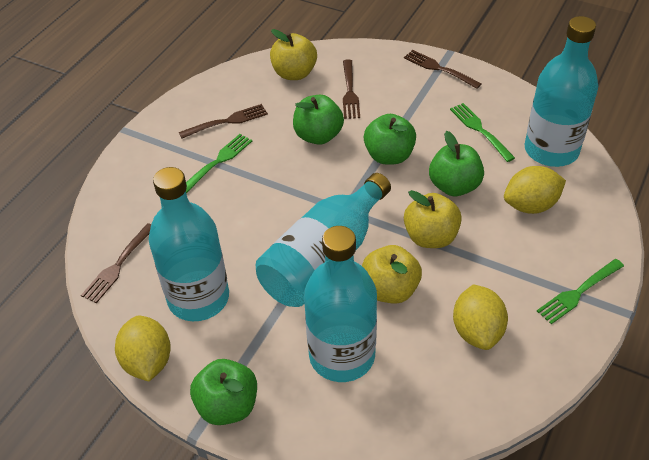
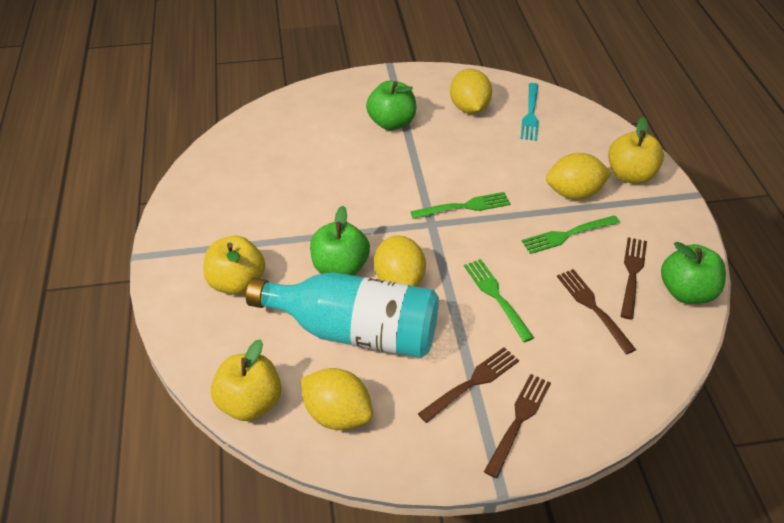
green apple: 4 -> 3
turquoise bottle: 4 -> 1
turquoise fork: 0 -> 1
yellow lemon: 3 -> 4

